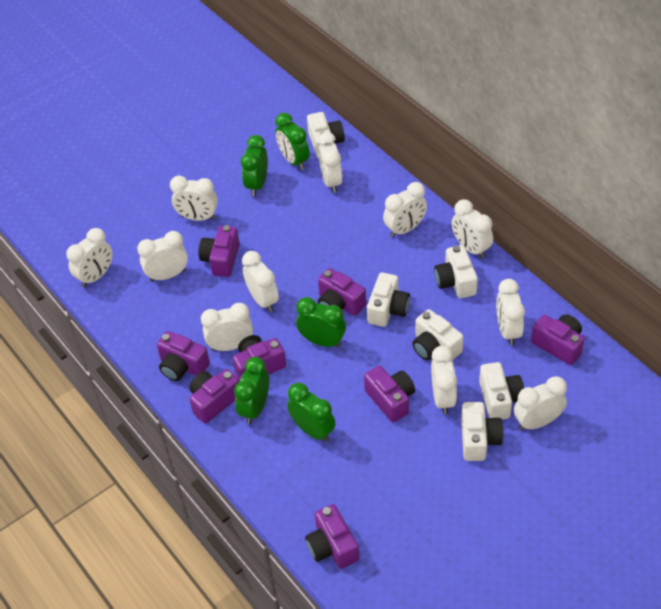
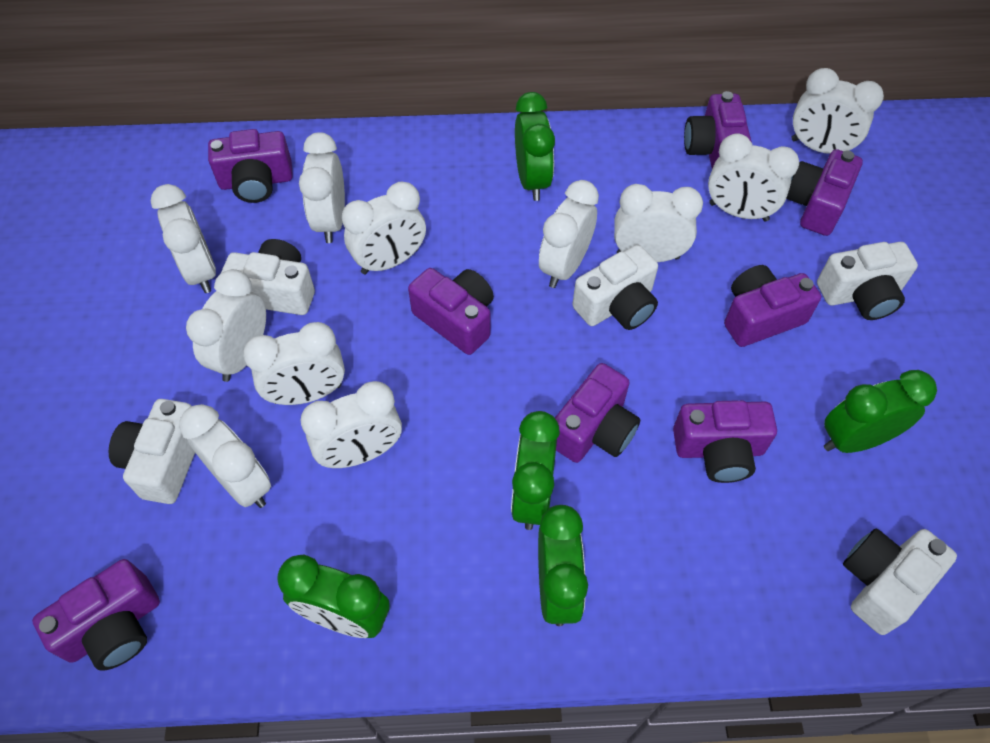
white camera: 6 -> 5

